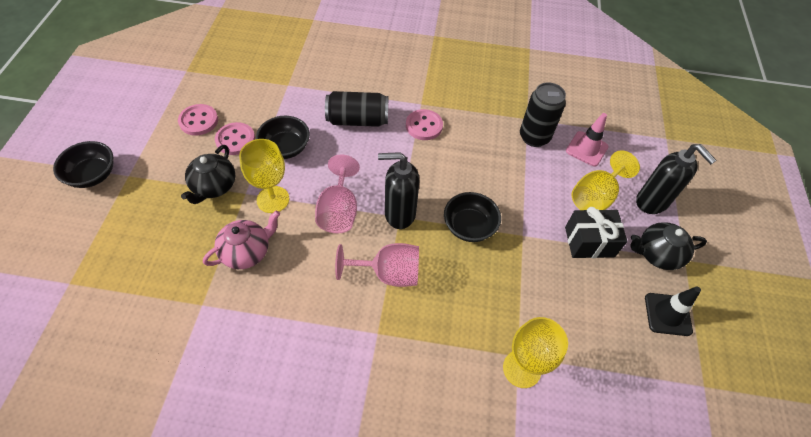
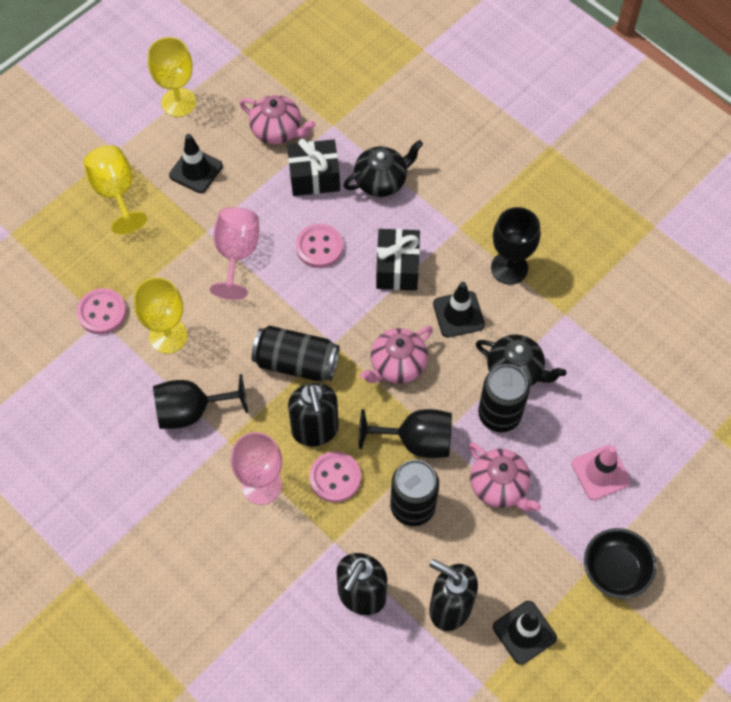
black bowl: 3 -> 1
black can: 2 -> 3
black gift: 1 -> 2
black goblet: 0 -> 3
black soap dispenser: 2 -> 3
black traffic cone: 1 -> 3
pink teapot: 1 -> 3

